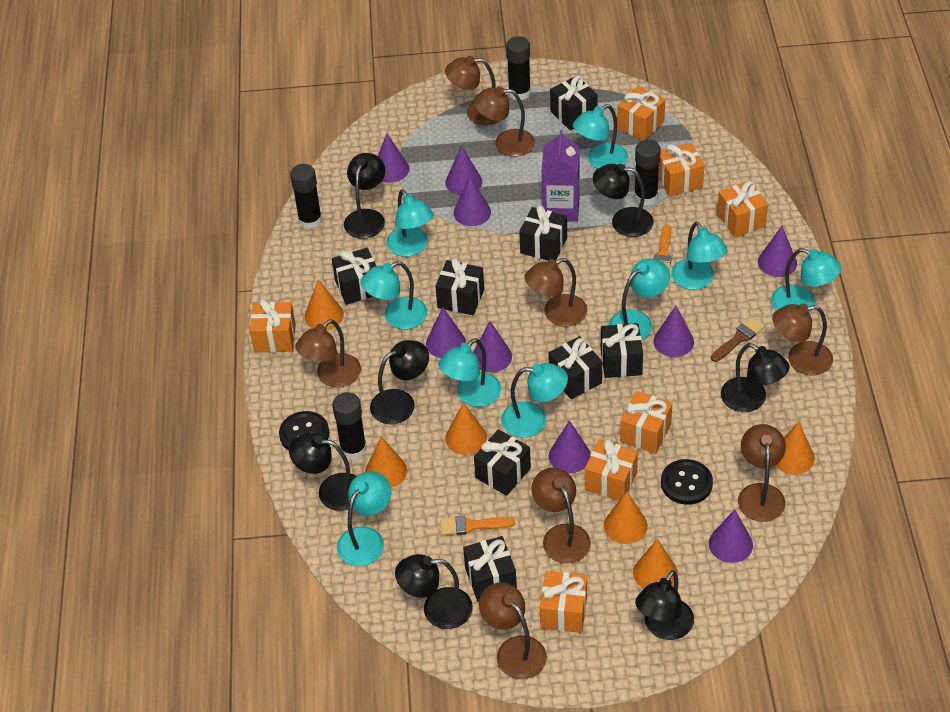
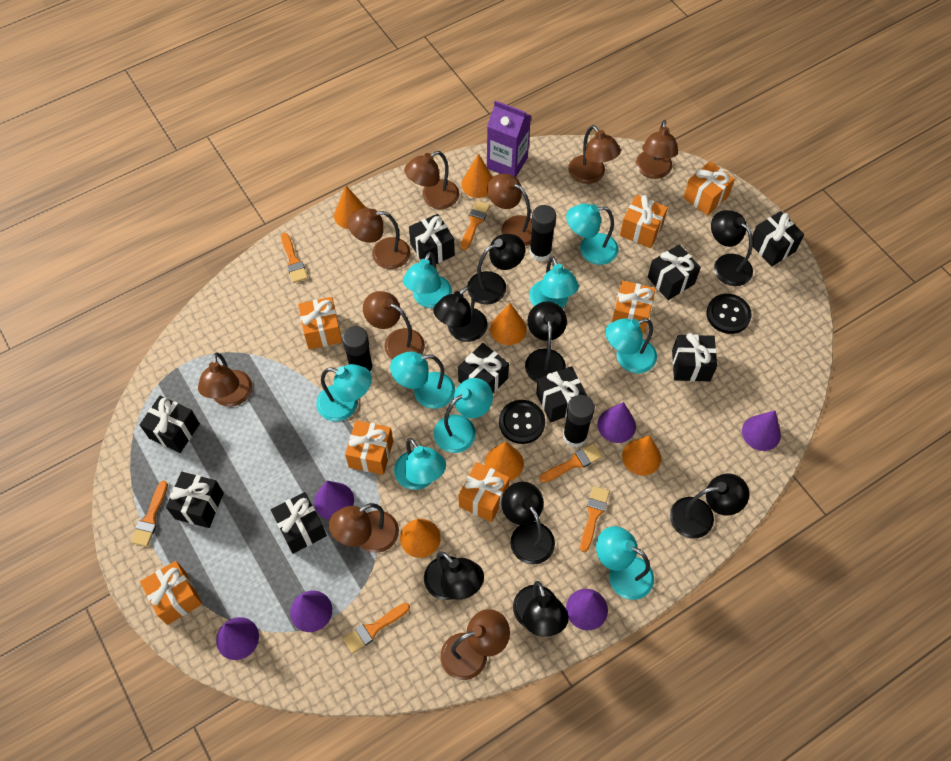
black gift: 8 -> 9
black glue stick: 4 -> 3
black lamp: 7 -> 8
brown brush: 1 -> 0
brown lamp: 8 -> 9
orange brush: 2 -> 6
purple cone: 9 -> 6

